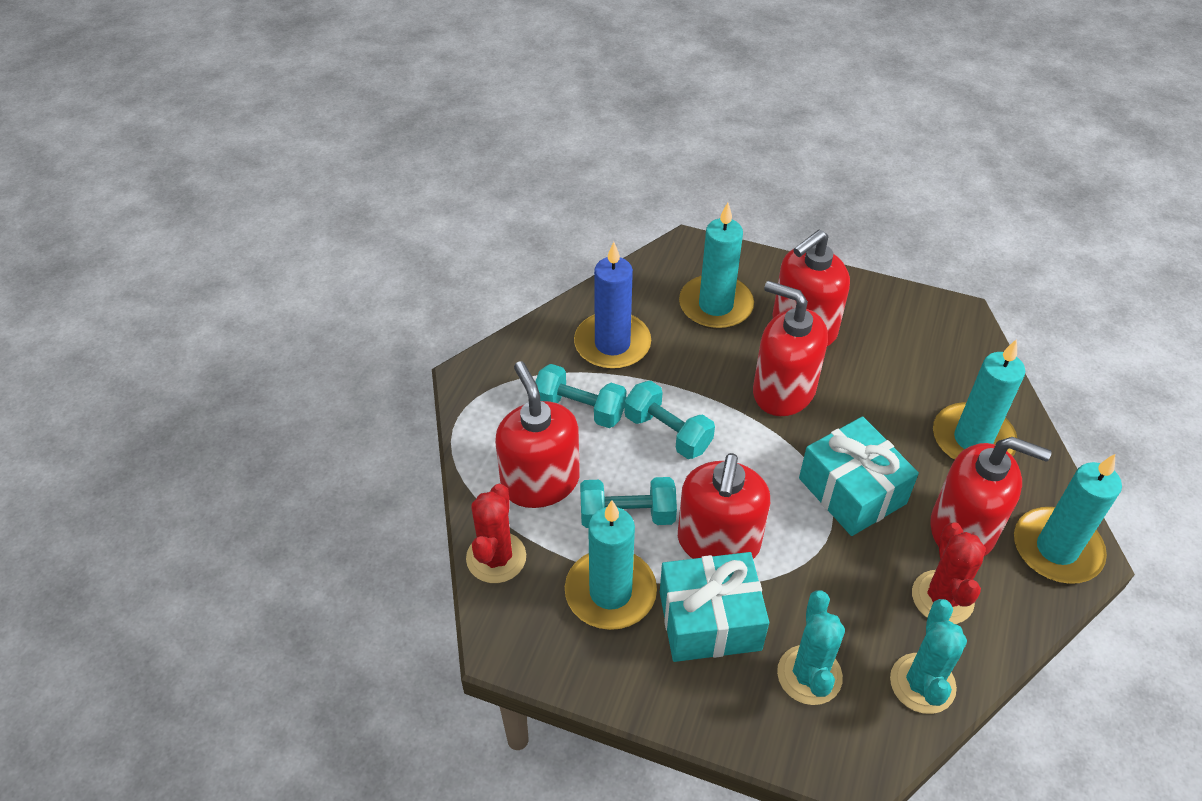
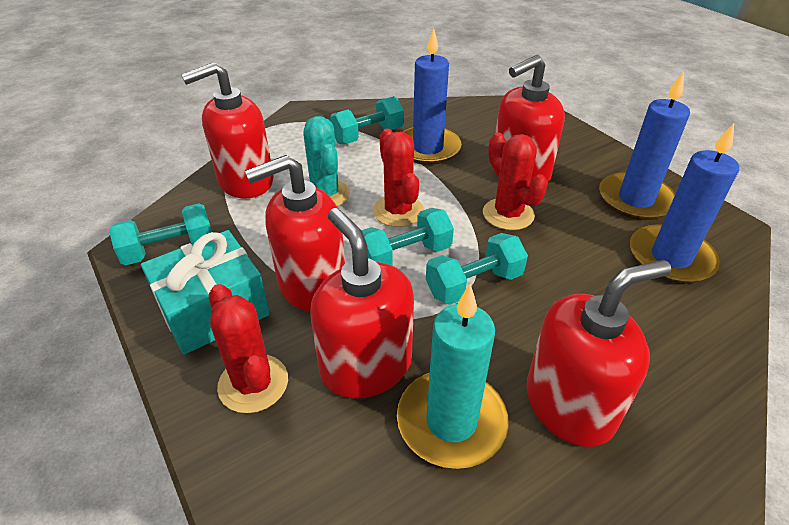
blue candle: 1 -> 3
red cactus: 2 -> 3
turquoise cactus: 2 -> 1
turquoise candle: 4 -> 1
turquoise dumbbell: 3 -> 4
turquoise gift: 2 -> 1

